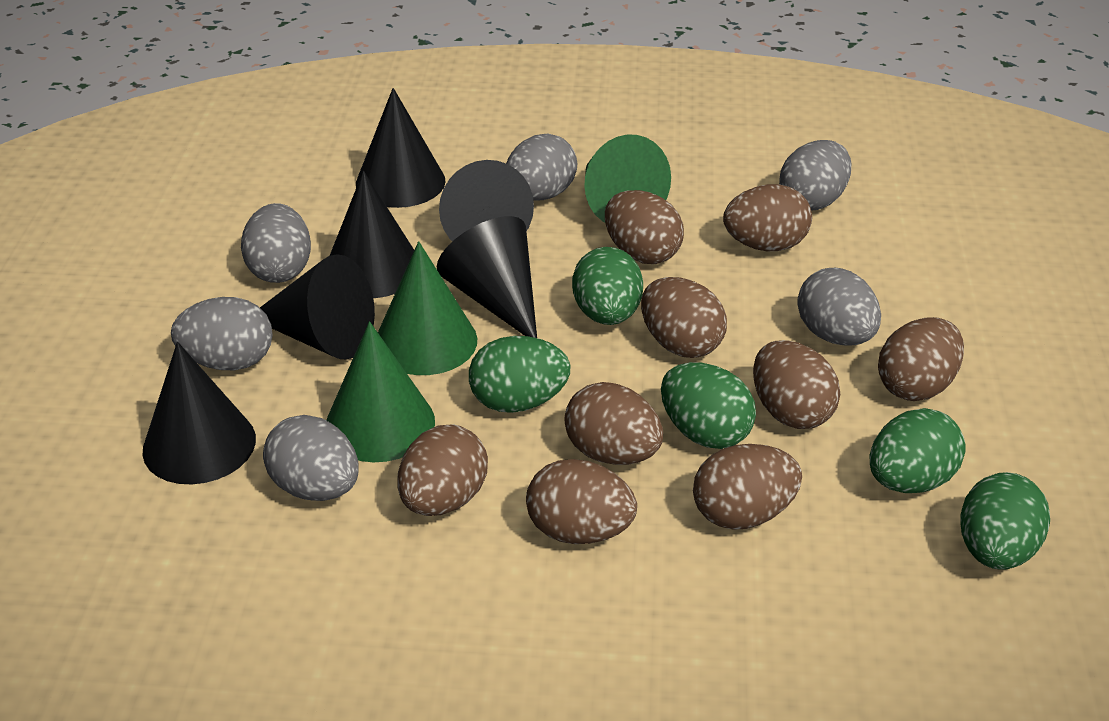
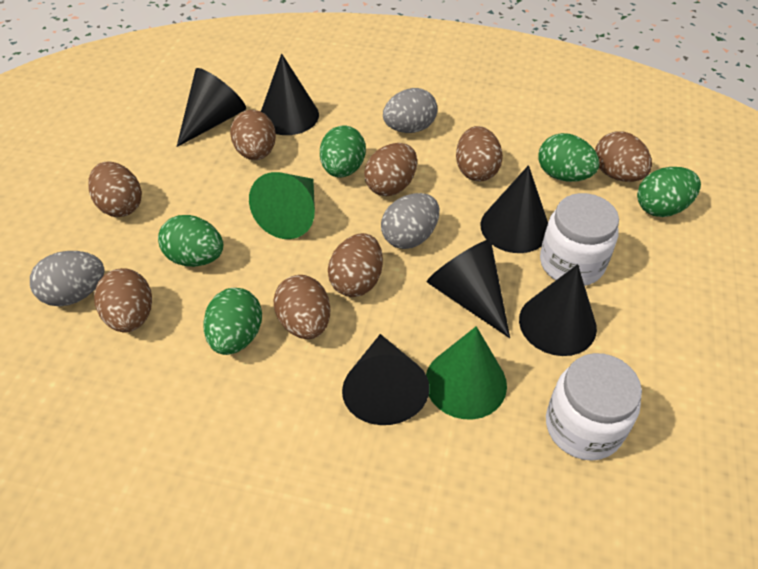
brown egg: 9 -> 8
green cone: 3 -> 2
grey egg: 6 -> 3
white jar: 0 -> 2

